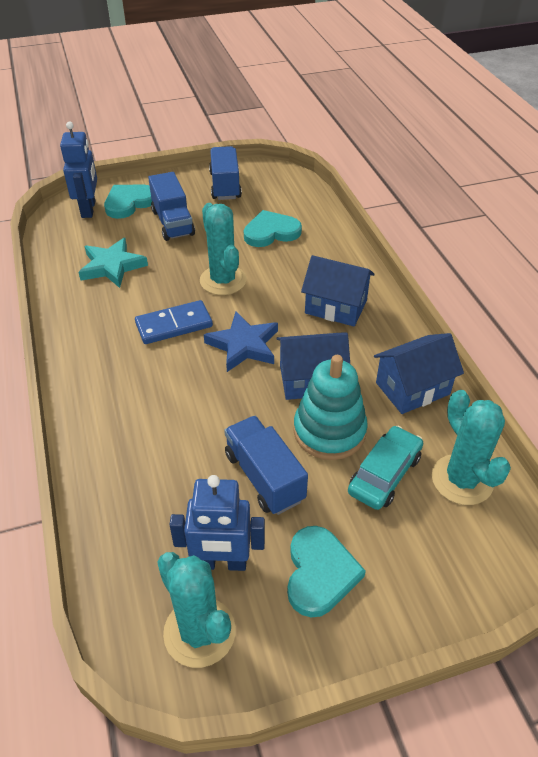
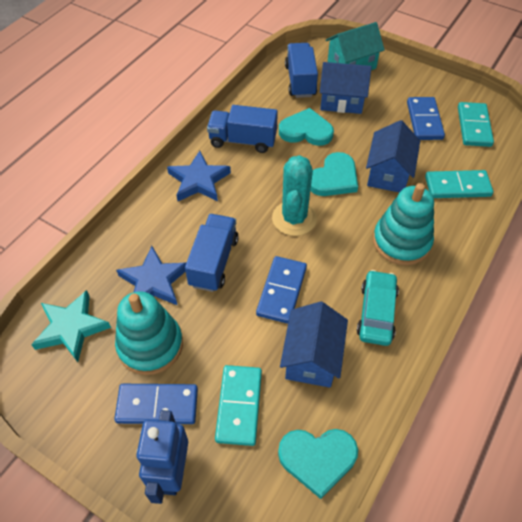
blue domino: 1 -> 3
blue robot: 2 -> 1
blue star: 1 -> 2
turquoise cactus: 3 -> 1
turquoise domino: 0 -> 3
turquoise house: 0 -> 1
turquoise stacking toy: 1 -> 2

